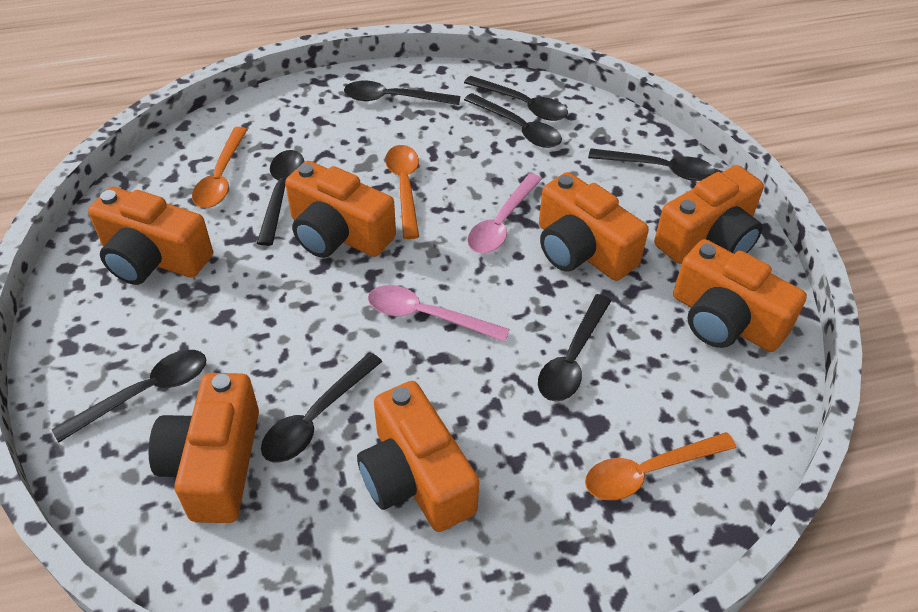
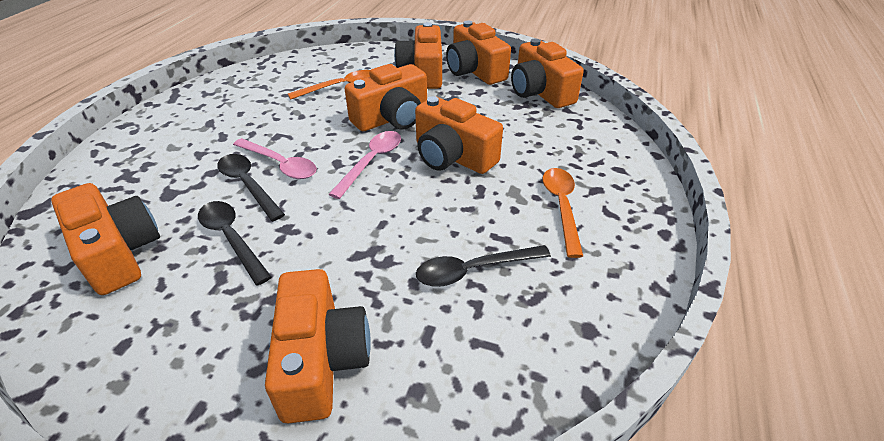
black spoon: 8 -> 3
orange spoon: 3 -> 2

